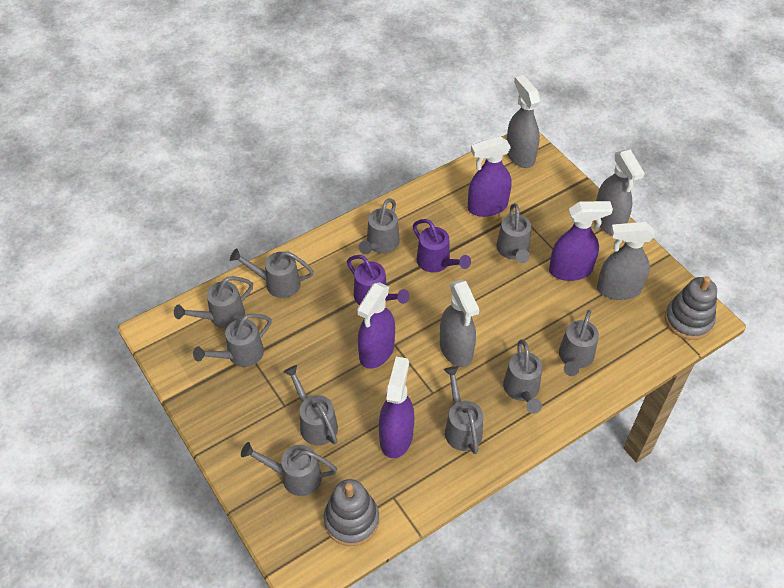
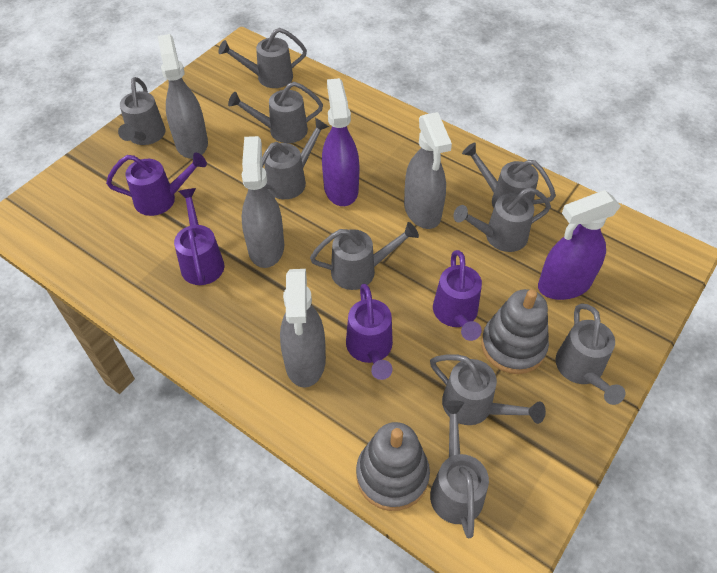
purple spray bottle: 4 -> 2
purple watering can: 2 -> 4

